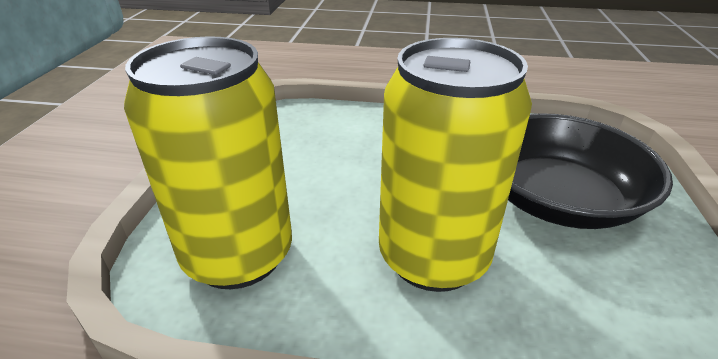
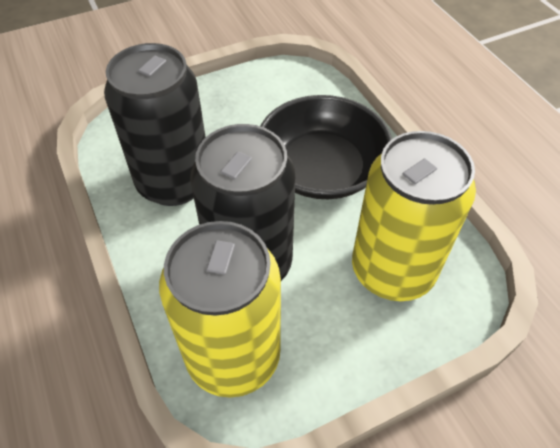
black can: 0 -> 2

